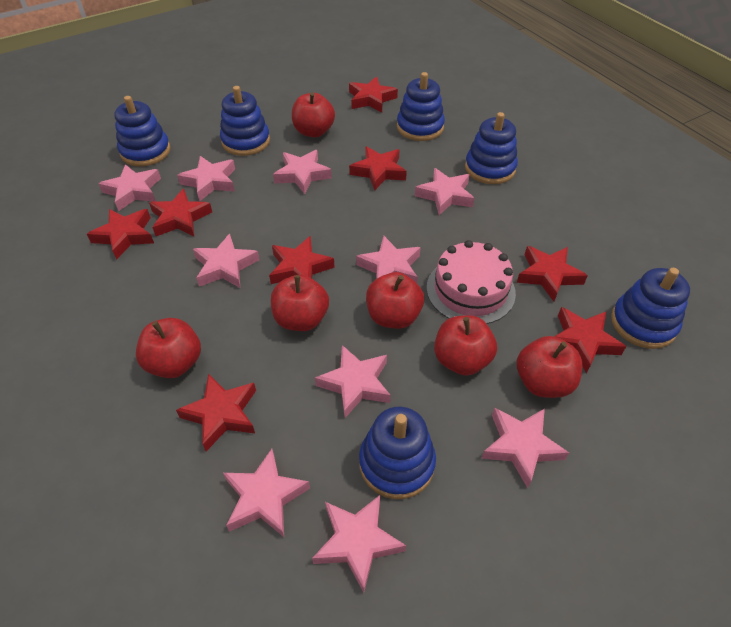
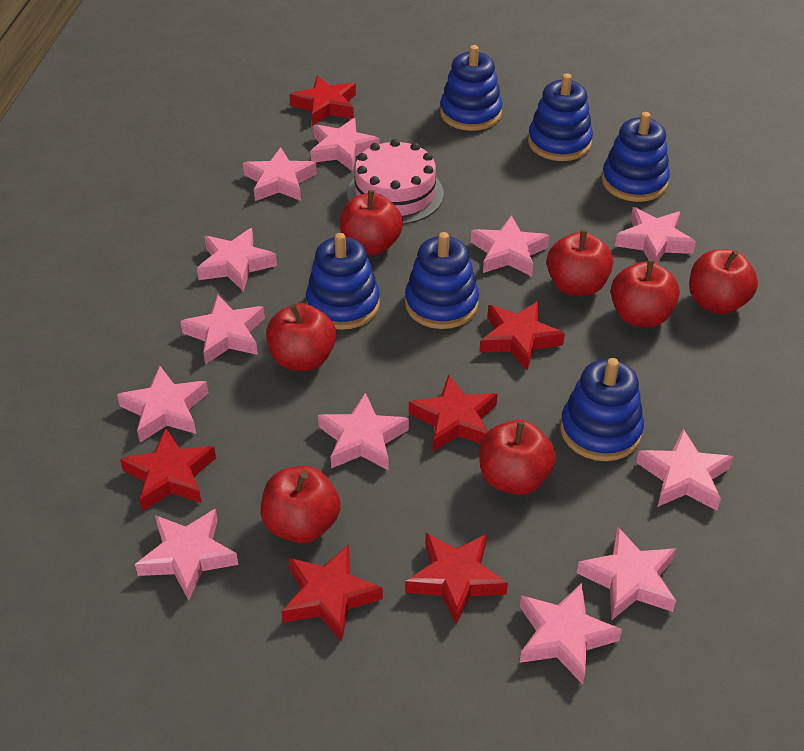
pink star: 10 -> 12
red apple: 6 -> 7
red star: 8 -> 6

